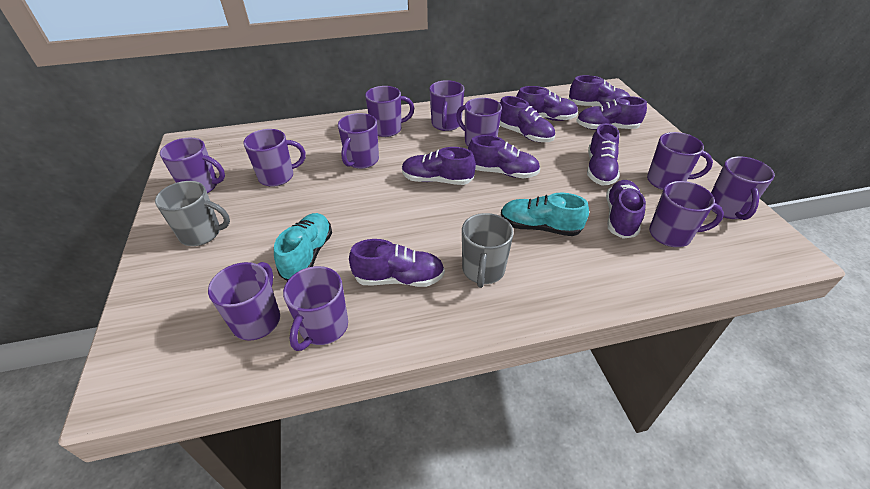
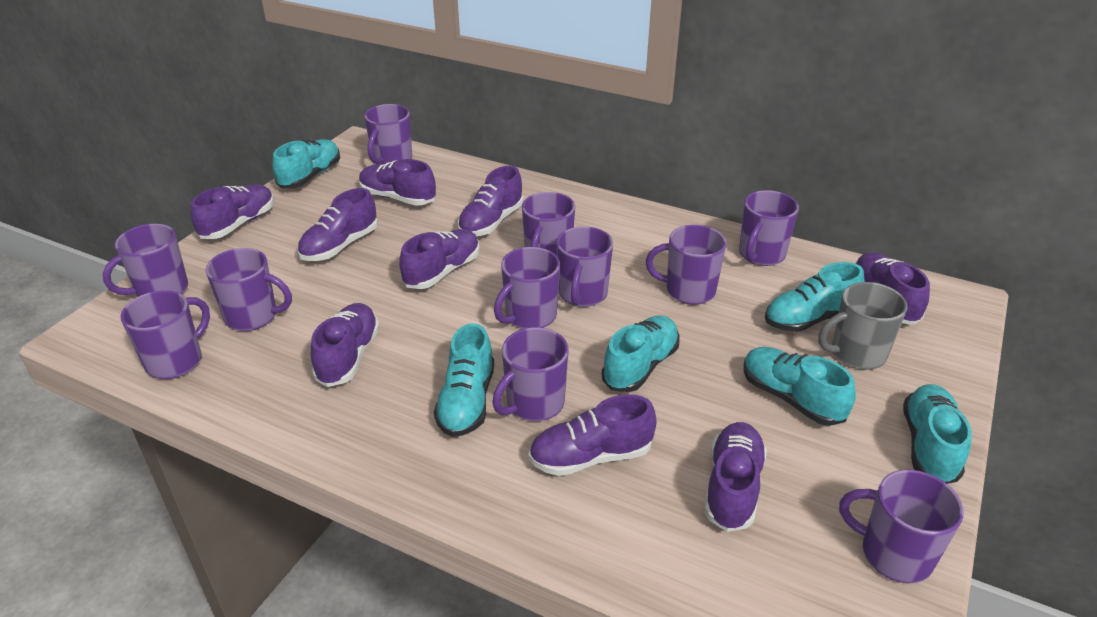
grey mug: 2 -> 1
turquoise shoe: 2 -> 6

